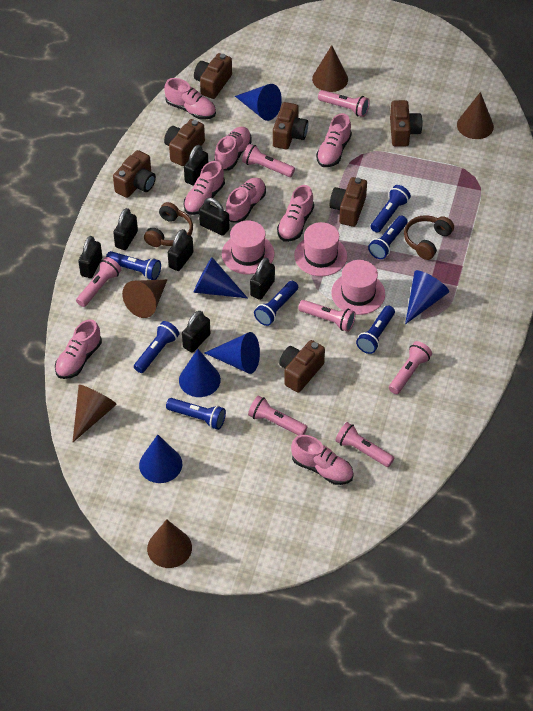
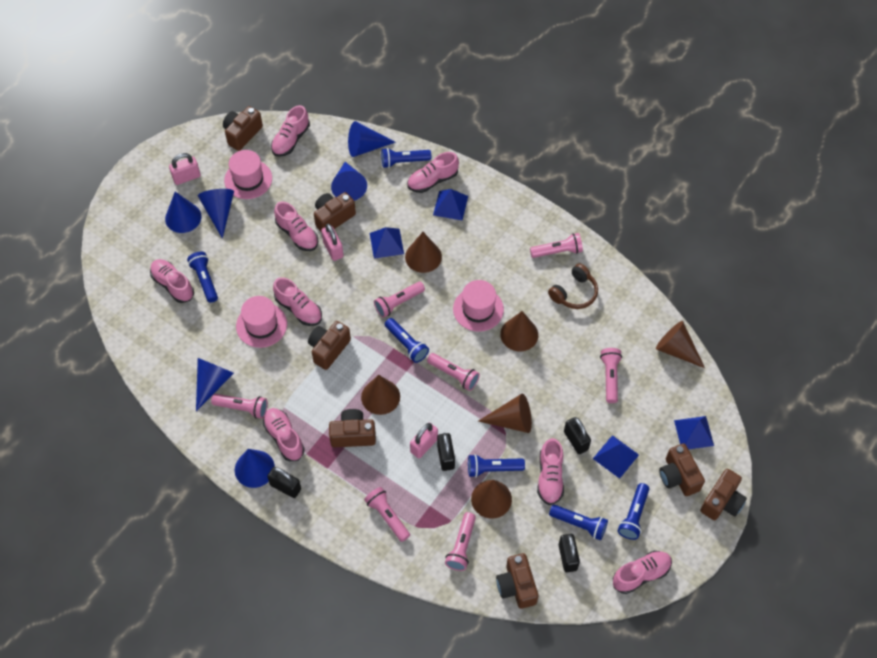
black padlock: 7 -> 4
blue flashlight: 7 -> 6
blue pyramid: 0 -> 4
brown cone: 5 -> 6
brown headphones: 2 -> 1
pink padlock: 0 -> 3

